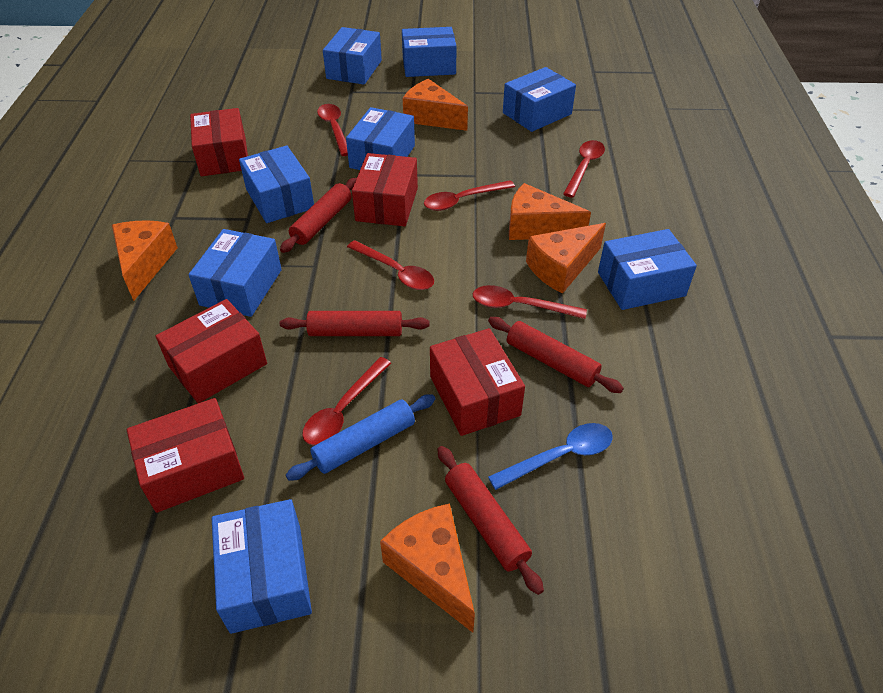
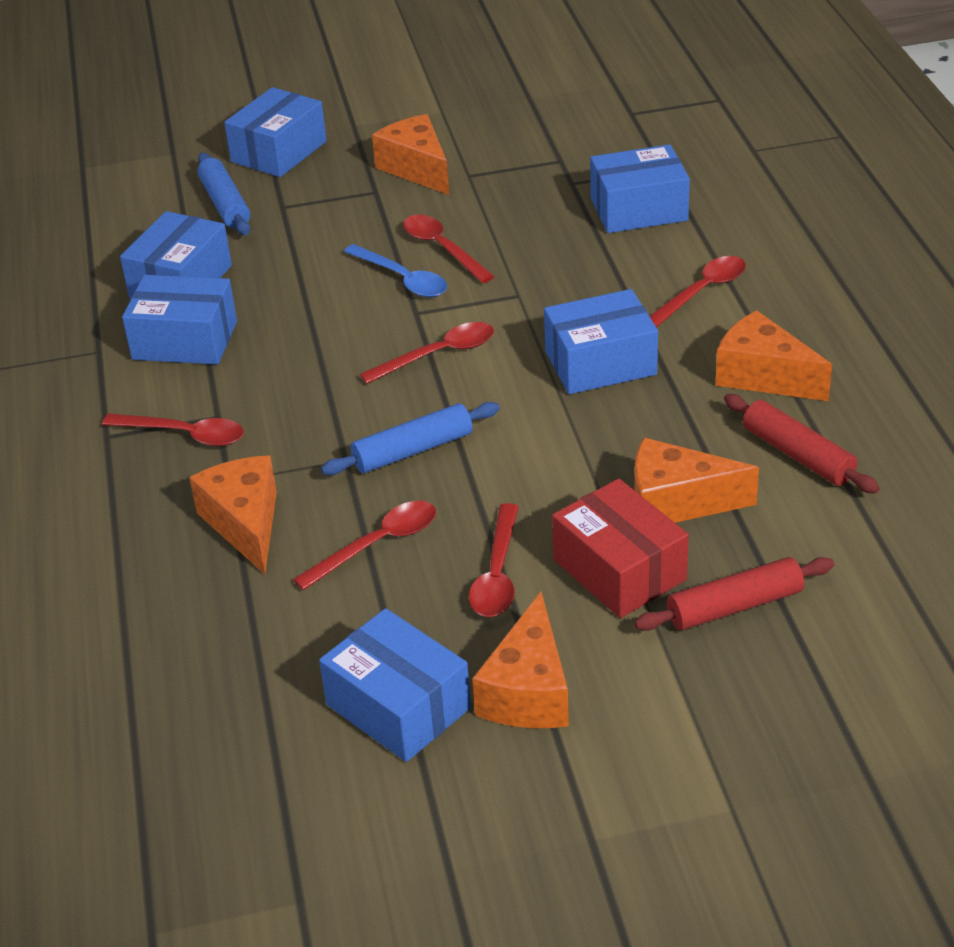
blue box: 8 -> 6
blue rolling pin: 1 -> 2
red box: 5 -> 1
red rolling pin: 4 -> 2

